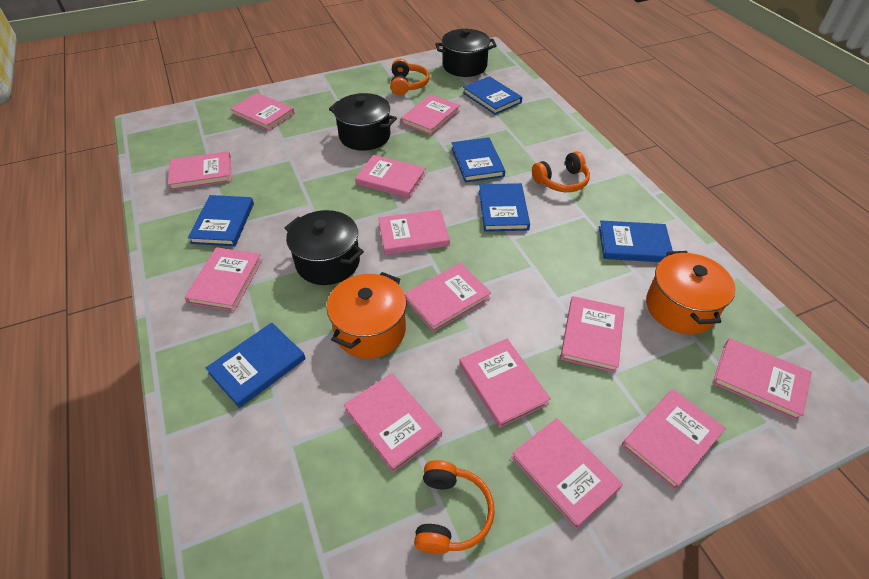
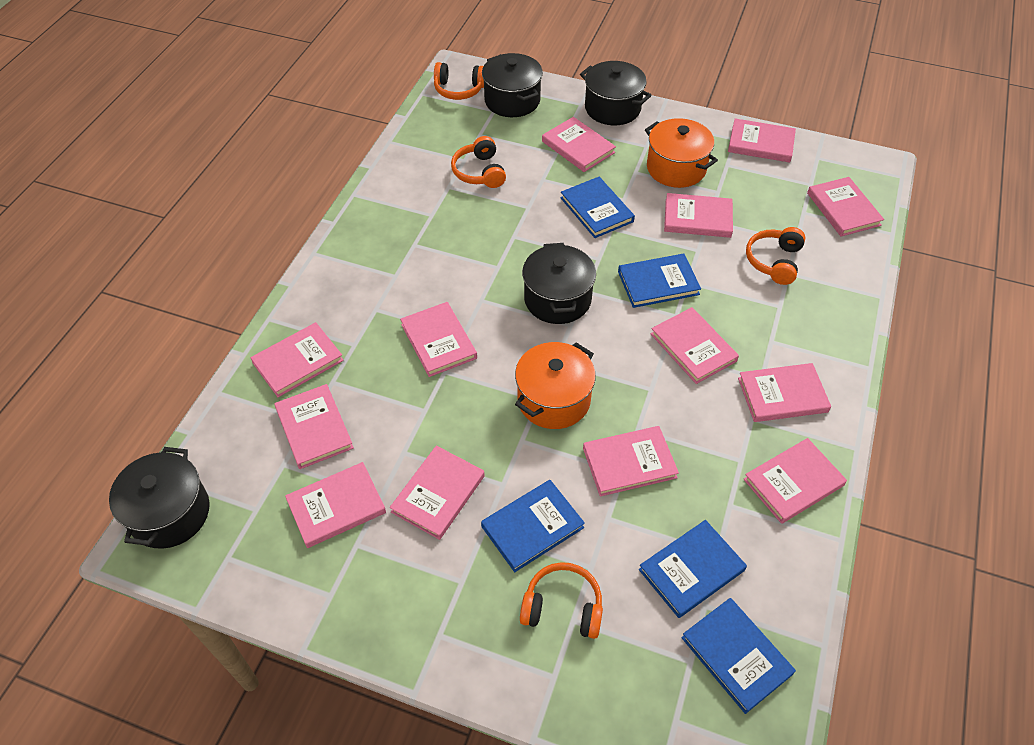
black pot: 3 -> 4
blue book: 6 -> 5
orange headphones: 3 -> 4

